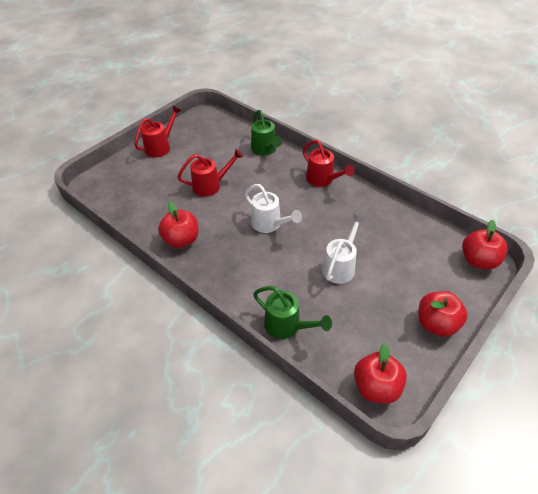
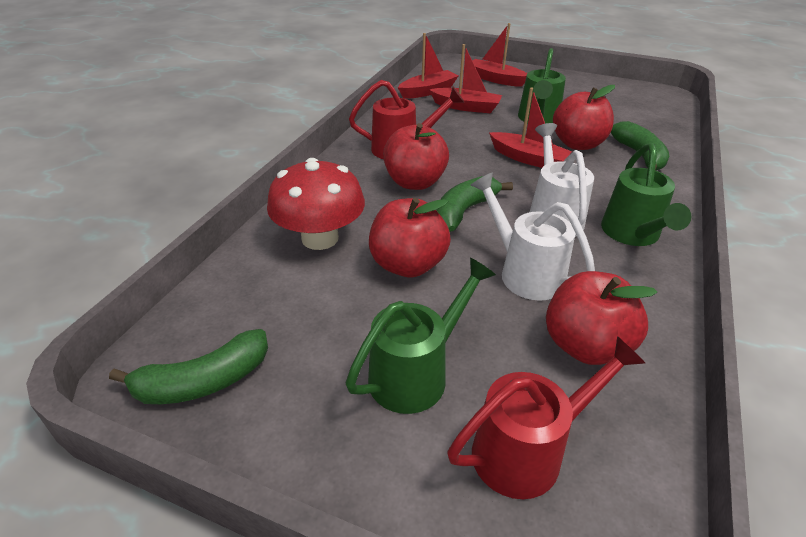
green banana: 0 -> 3
green watering can: 2 -> 3
red boat: 0 -> 4
red mushroom: 0 -> 1
red watering can: 3 -> 2

